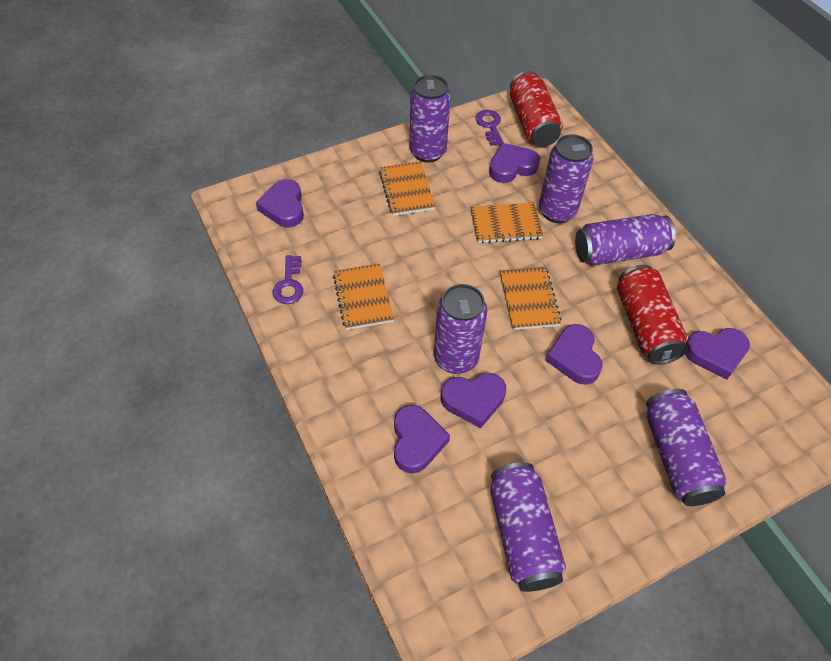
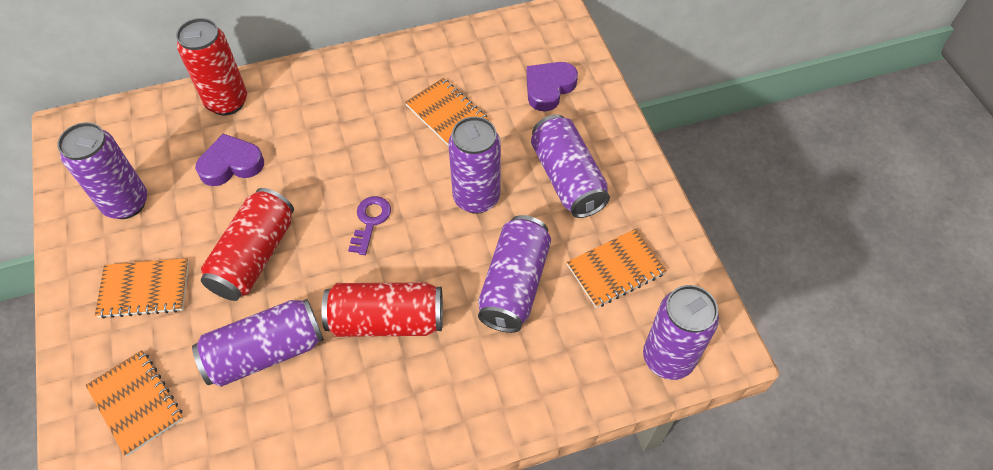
purple heart: 6 -> 2
purple key: 2 -> 1
red can: 2 -> 3

